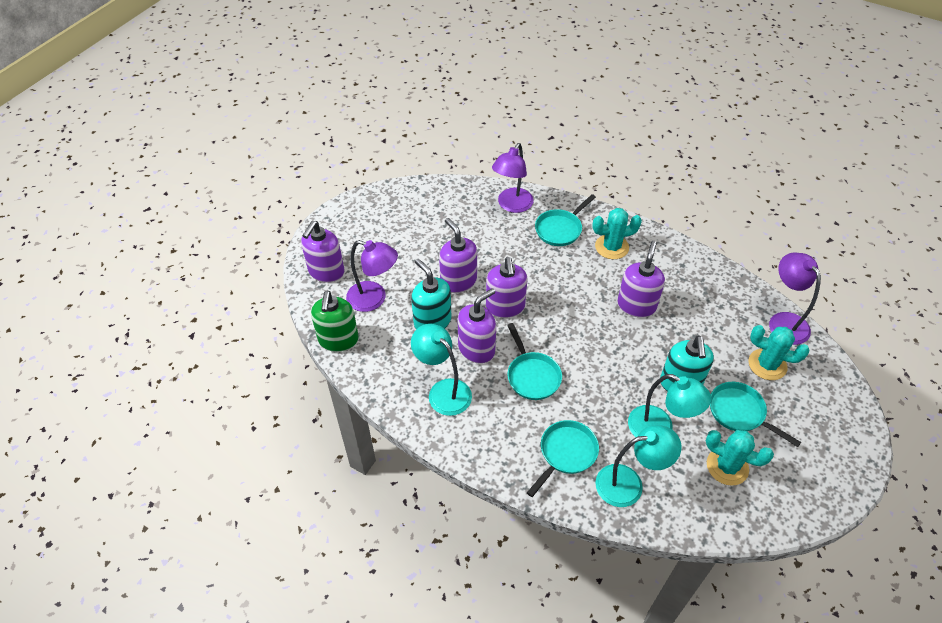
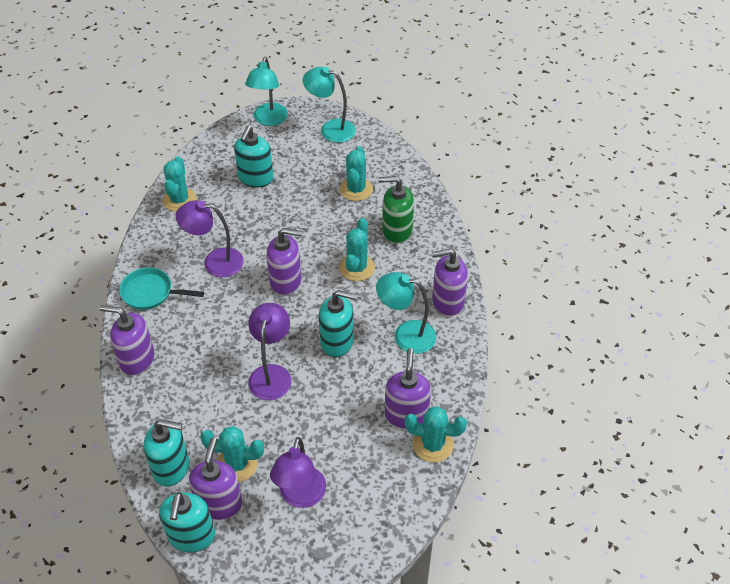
turquoise cactus: 3 -> 5
turquoise pan: 4 -> 1
turquoise soap dispenser: 2 -> 4

